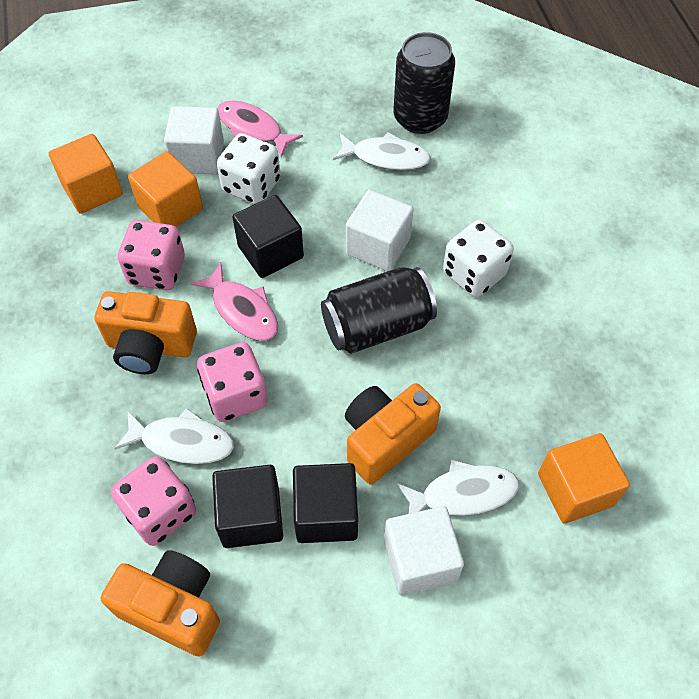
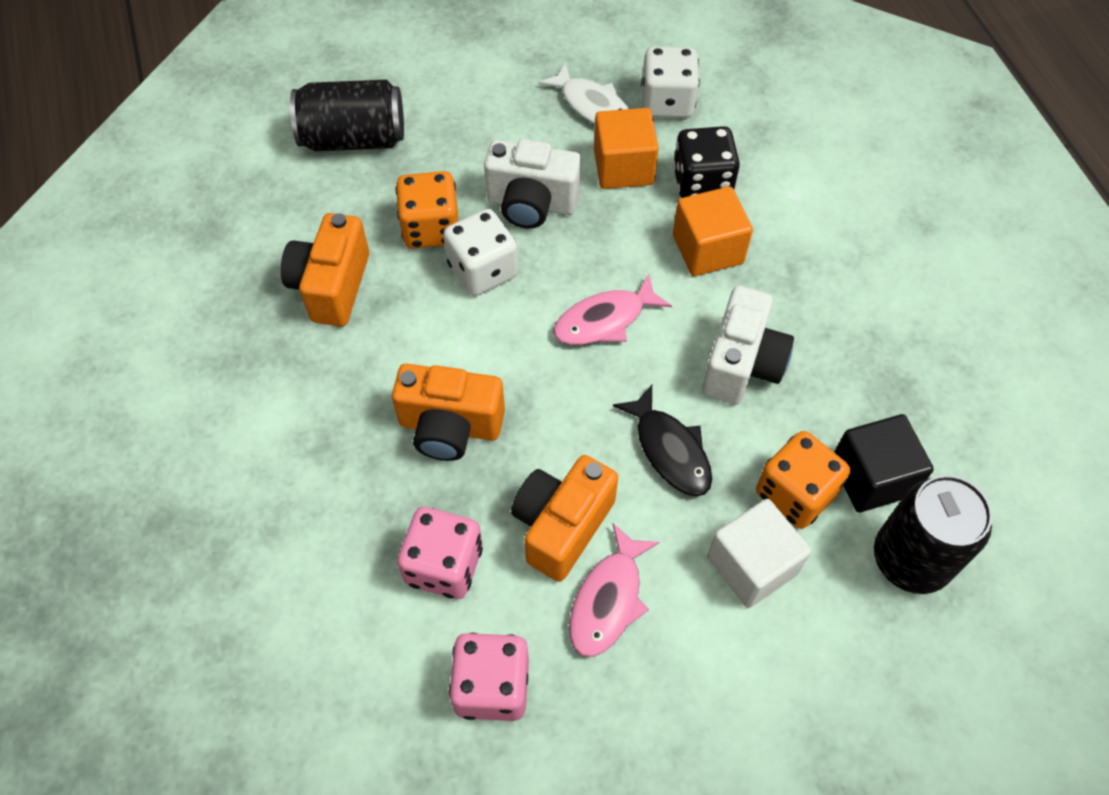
black cube: 3 -> 1
black dice: 0 -> 1
black fish: 0 -> 1
orange cube: 3 -> 2
orange dice: 0 -> 2
pink dice: 3 -> 2
white camera: 0 -> 2
white cube: 3 -> 1
white fish: 3 -> 1

